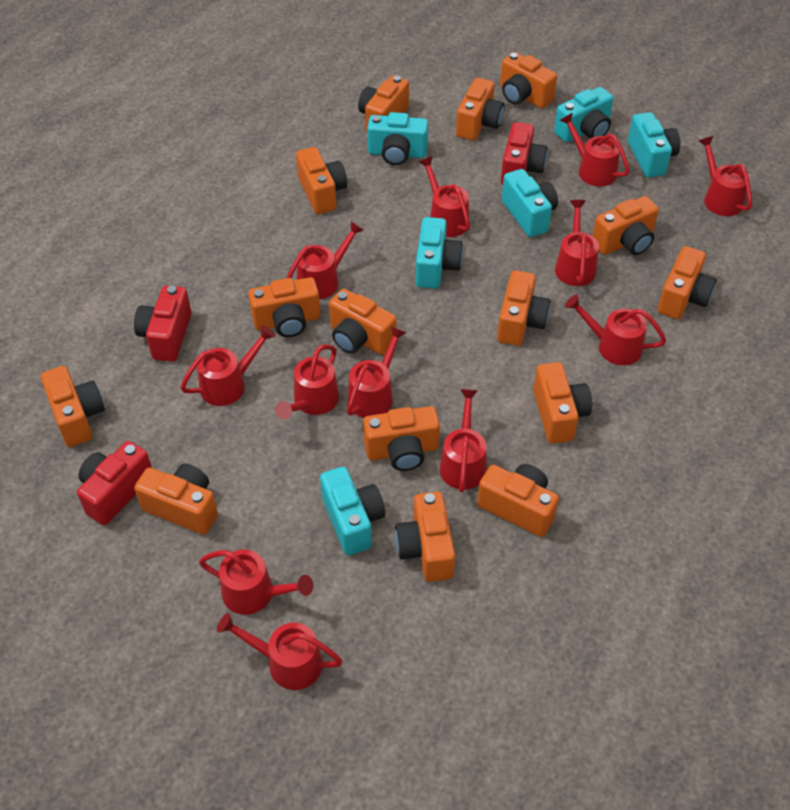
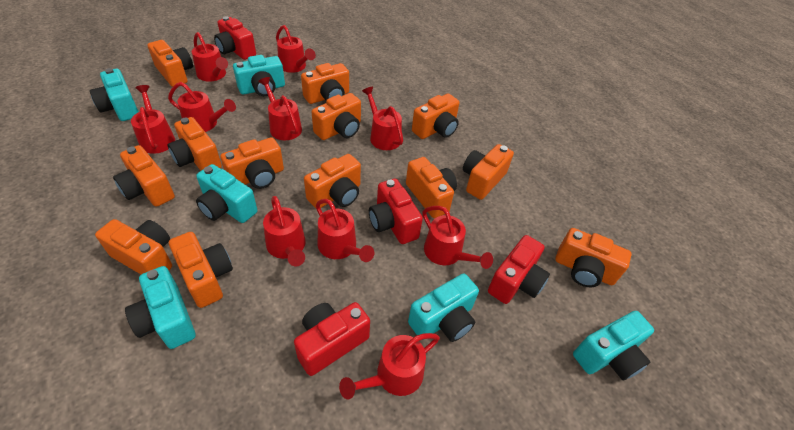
orange camera: 15 -> 13
red camera: 3 -> 4
red watering can: 12 -> 10

